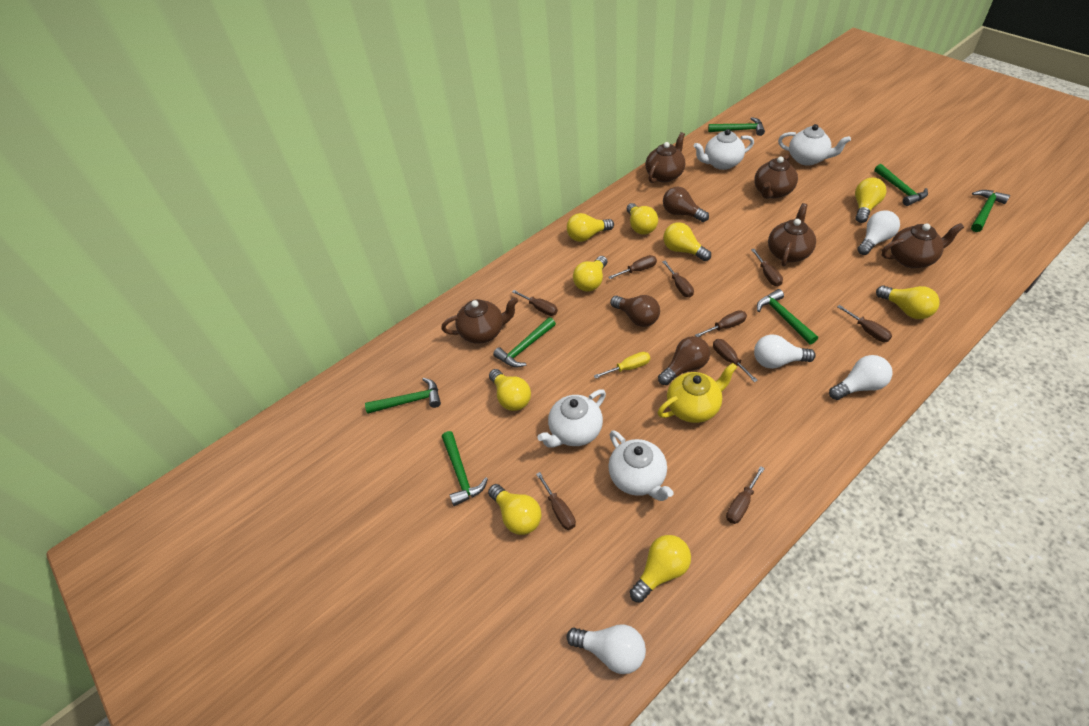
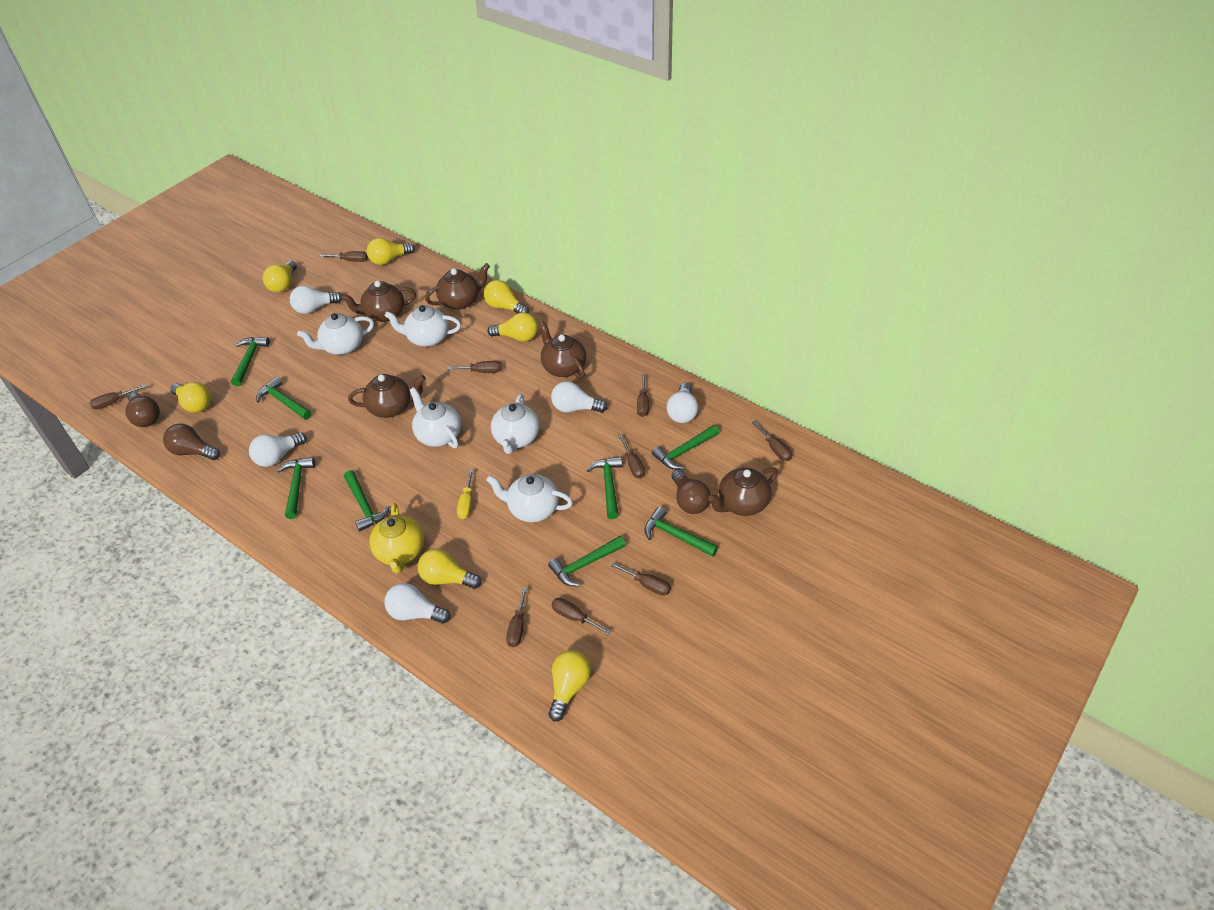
green hammer: 7 -> 8
white light bulb: 4 -> 5
white teapot: 4 -> 5
yellow light bulb: 9 -> 7

